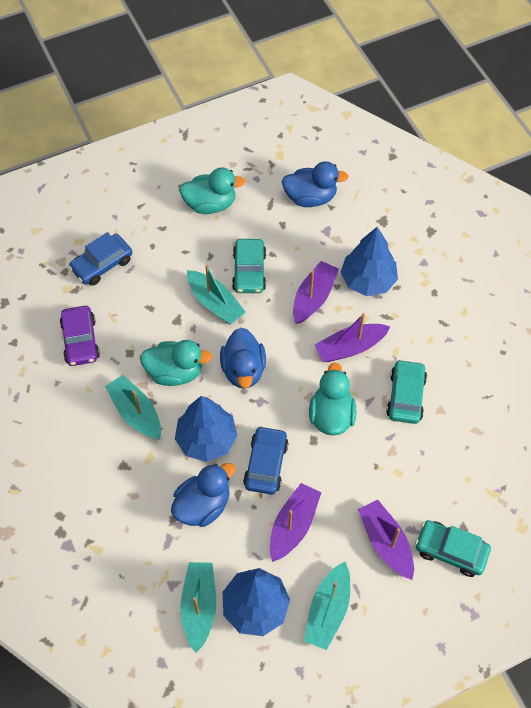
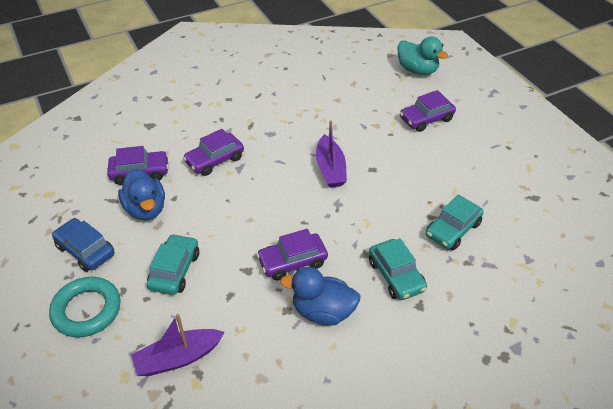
blue car: 2 -> 1
blue duck: 3 -> 2
blue tree: 3 -> 0
purple boat: 4 -> 2
purple car: 1 -> 4
turquoise boat: 4 -> 0
turquoise duck: 3 -> 1
turquoise ring: 0 -> 1

